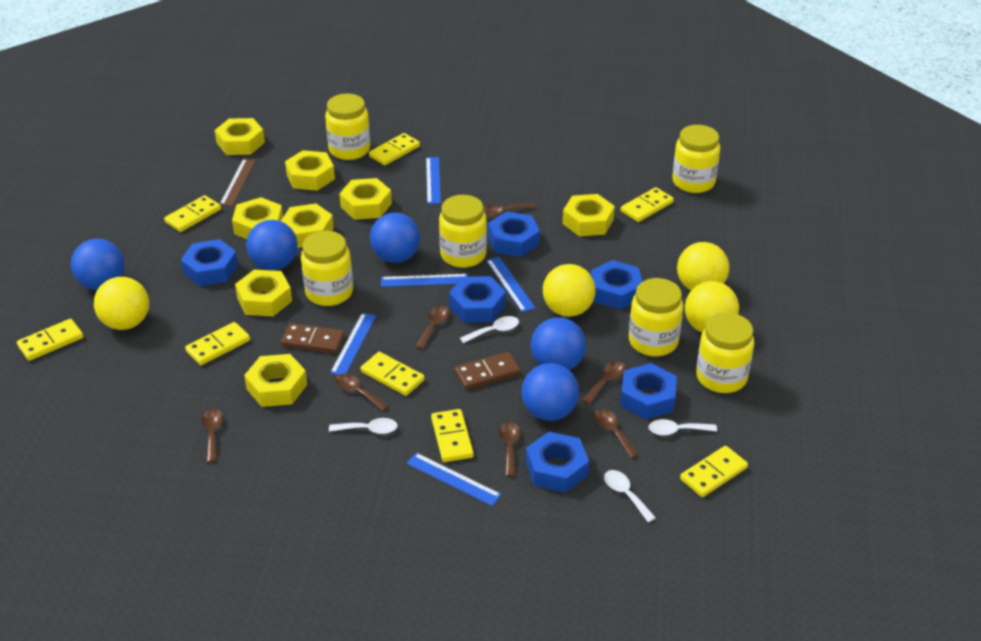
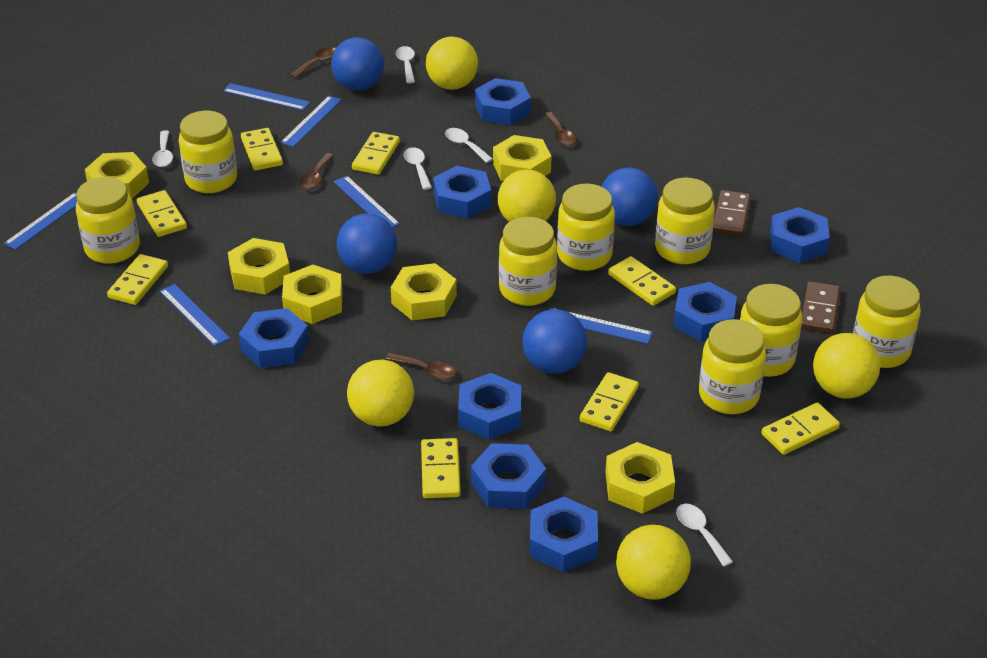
blue ball: 5 -> 4
blue nut: 6 -> 8
blue ruler: 5 -> 6
brown ruler: 1 -> 0
brown spoon: 7 -> 4
white spoon: 4 -> 5
yellow ball: 4 -> 5
yellow jar: 6 -> 8
yellow nut: 8 -> 6

